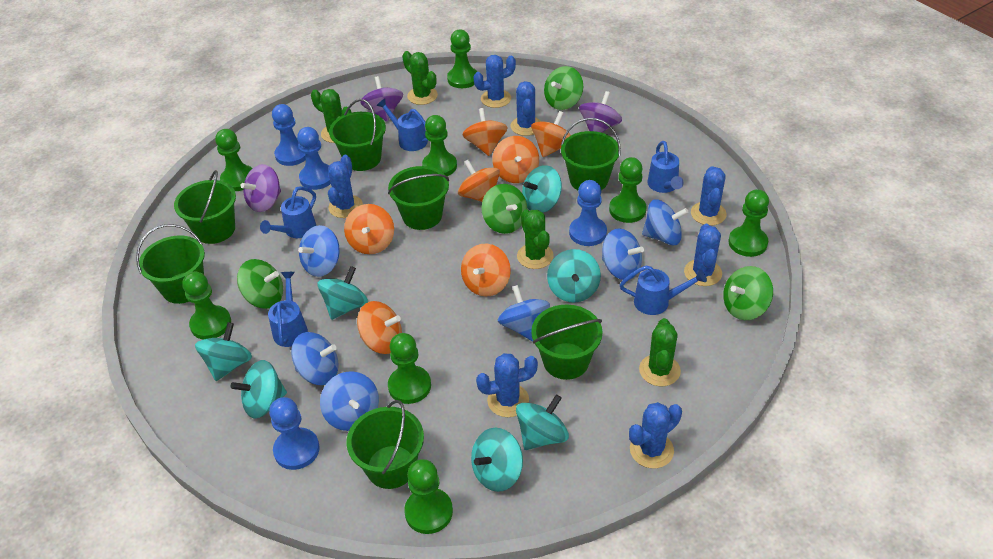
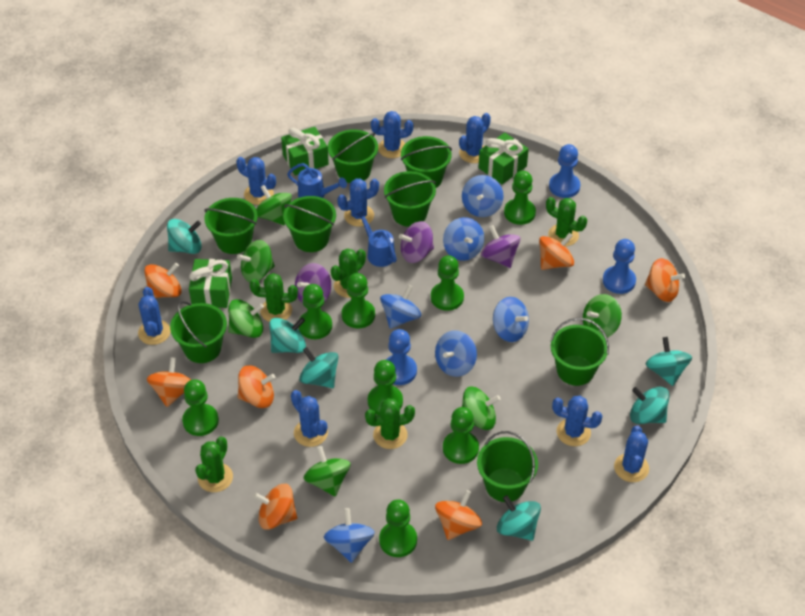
blue cactus: 7 -> 8
blue pawn: 4 -> 3
blue watering can: 5 -> 2
green bucket: 7 -> 8
green cactus: 4 -> 5
green gift: 0 -> 3
green spinning top: 4 -> 6
turquoise spinning top: 7 -> 6

